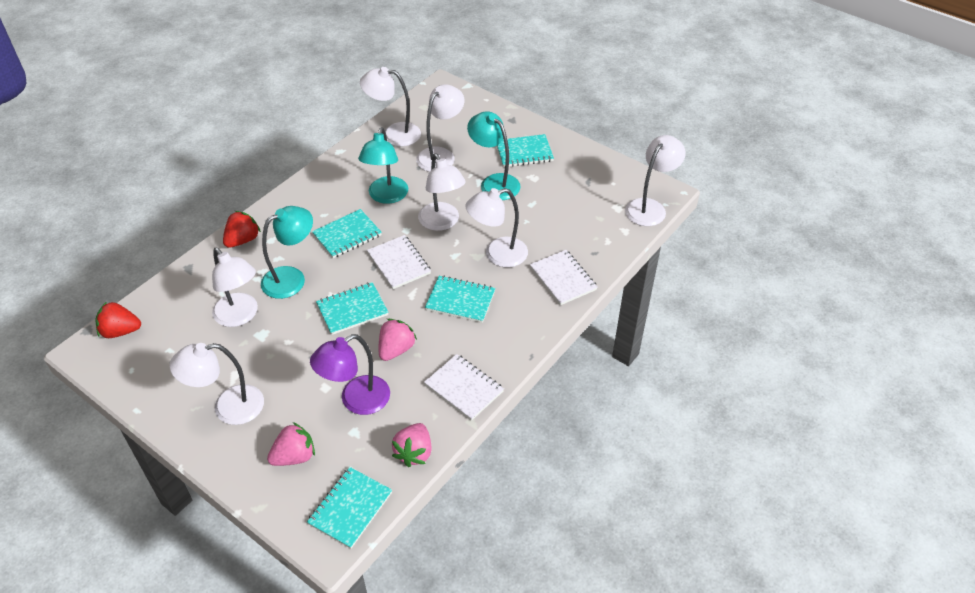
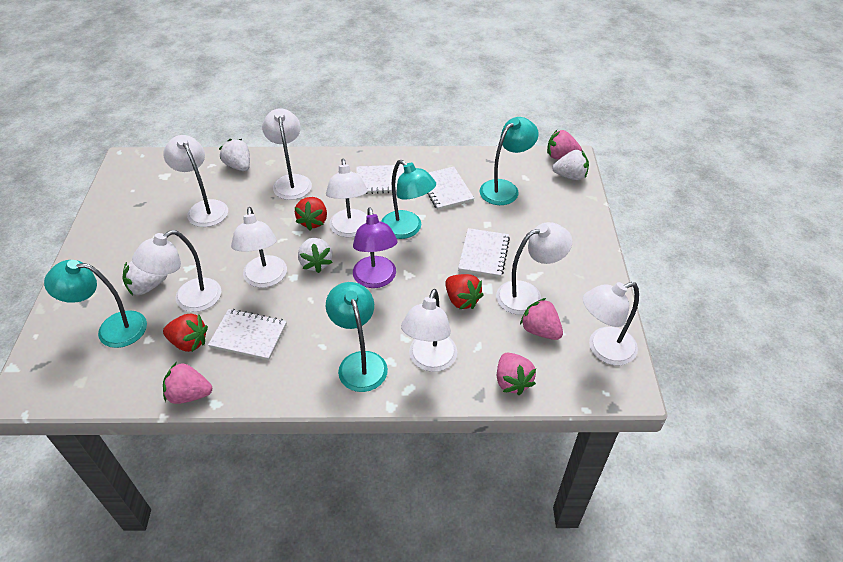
pink strawberry: 3 -> 4
red strawberry: 2 -> 3
turquoise lamp: 3 -> 4
turquoise notebook: 5 -> 0
white lamp: 7 -> 8
white notebook: 3 -> 4
white strawberry: 0 -> 4

